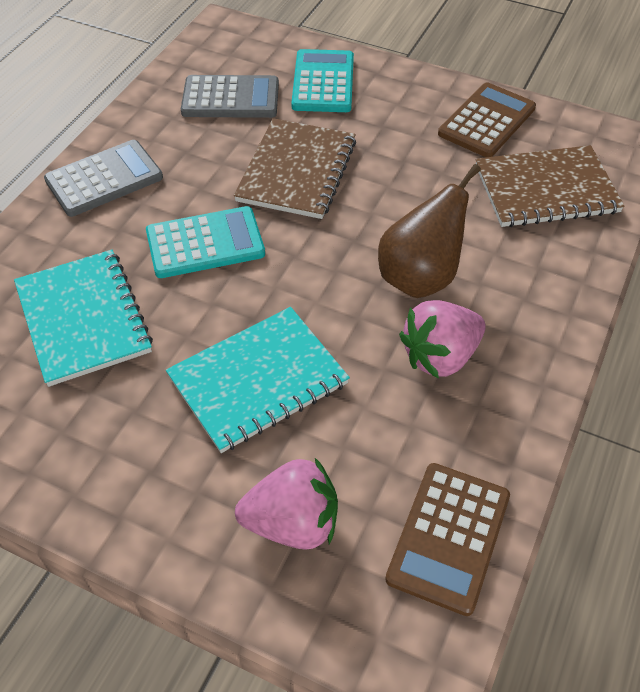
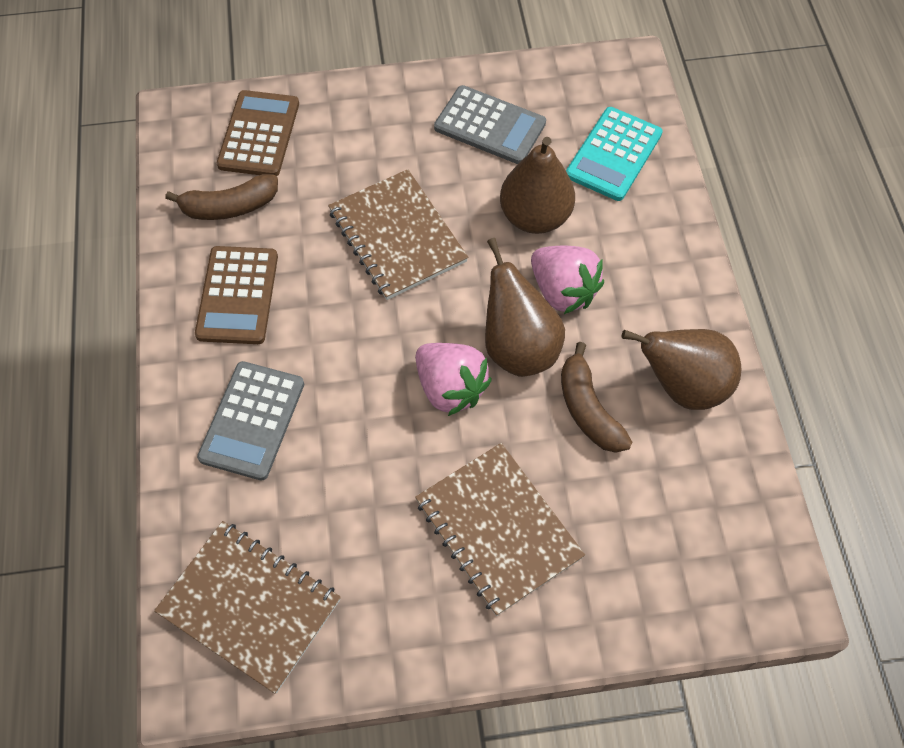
brown banana: 0 -> 2
brown notebook: 2 -> 3
brown pear: 1 -> 3
turquoise calculator: 2 -> 1
turquoise notebook: 2 -> 0

